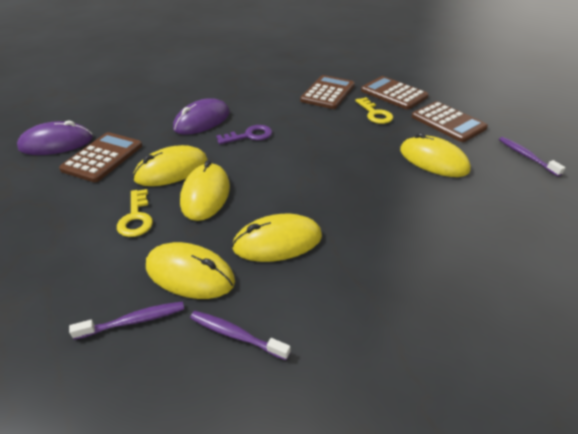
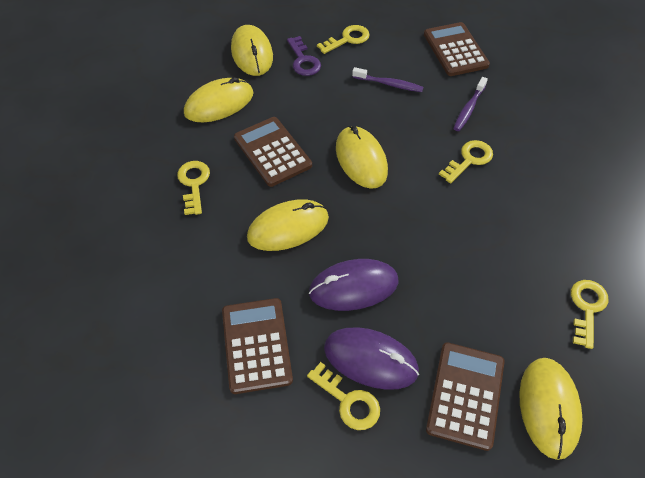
purple toothbrush: 3 -> 2
yellow key: 2 -> 5

